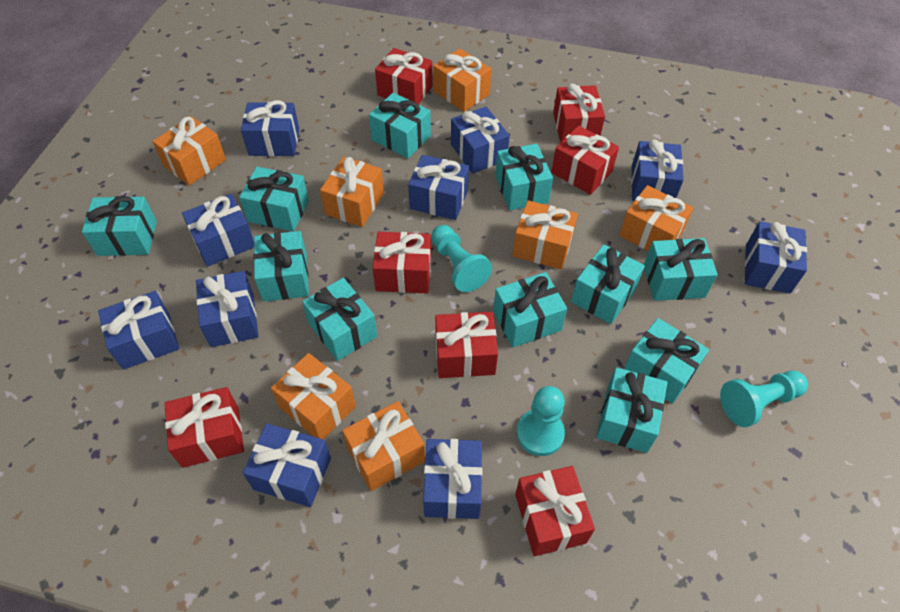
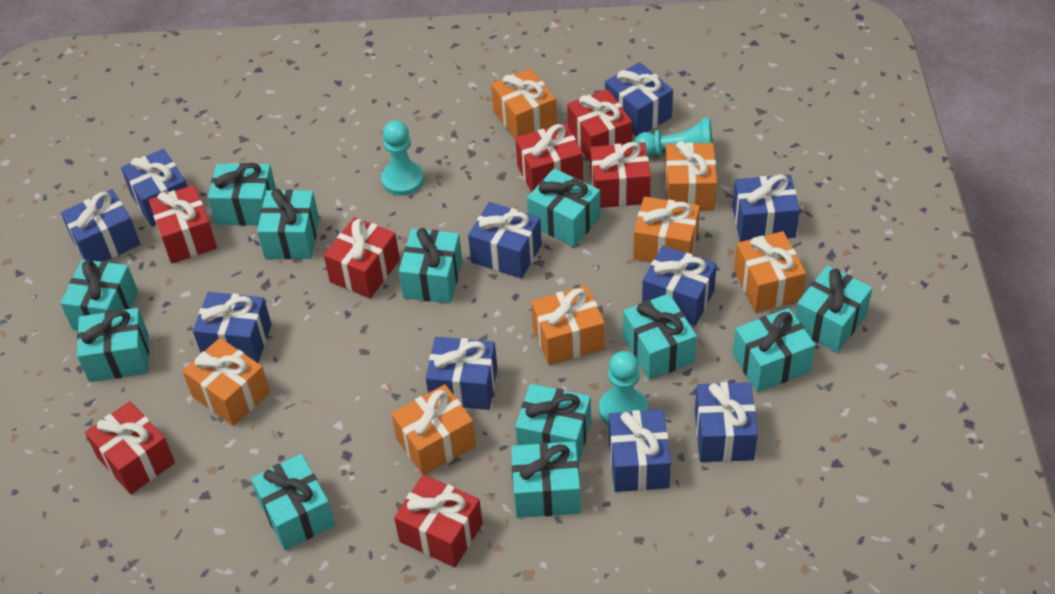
turquoise gift: 11 -> 12

